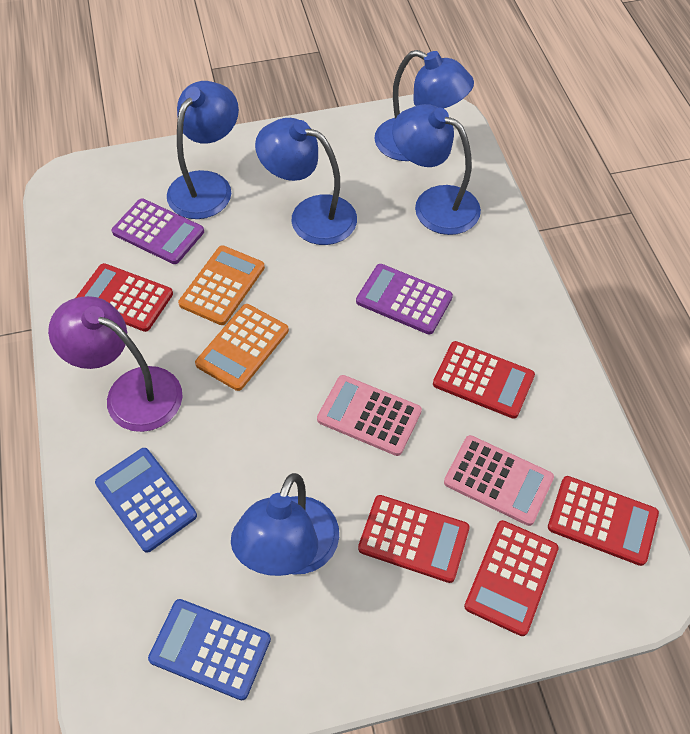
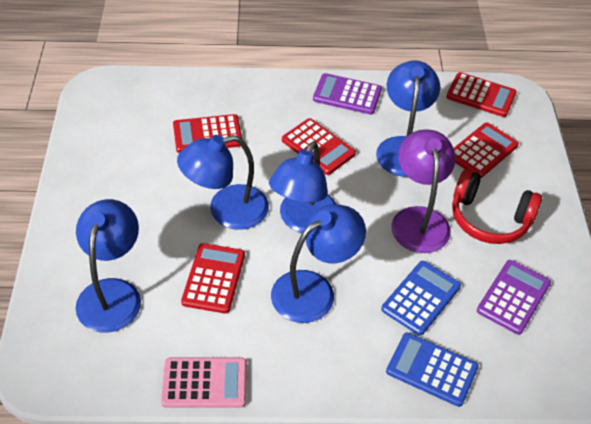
orange calculator: 2 -> 0
pink calculator: 2 -> 1
red headphones: 0 -> 1

